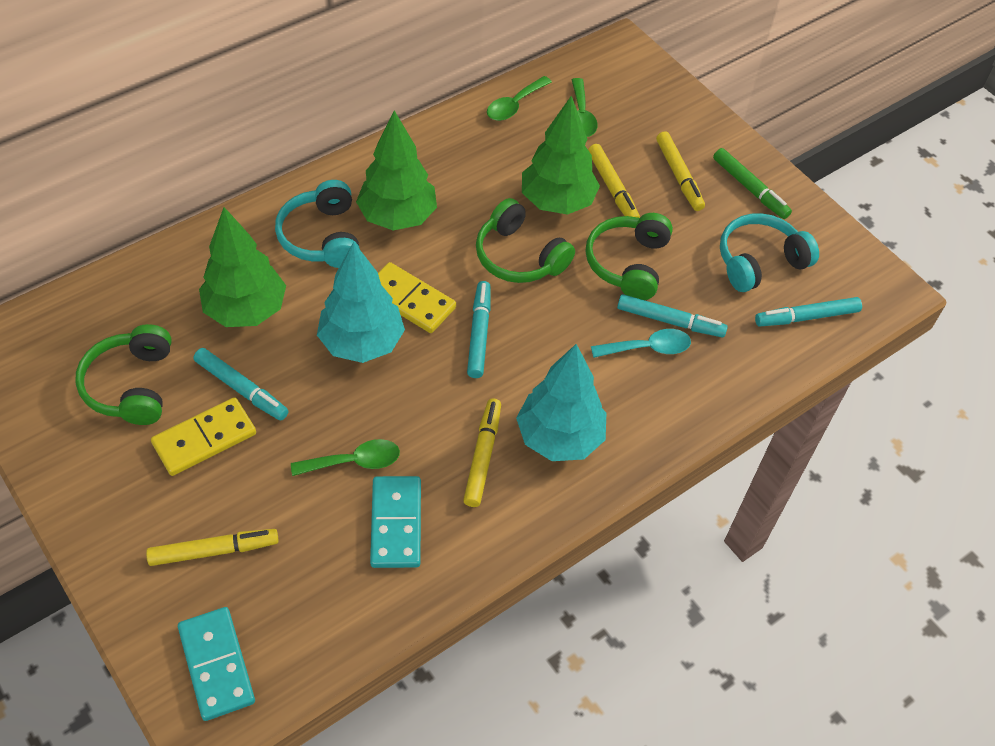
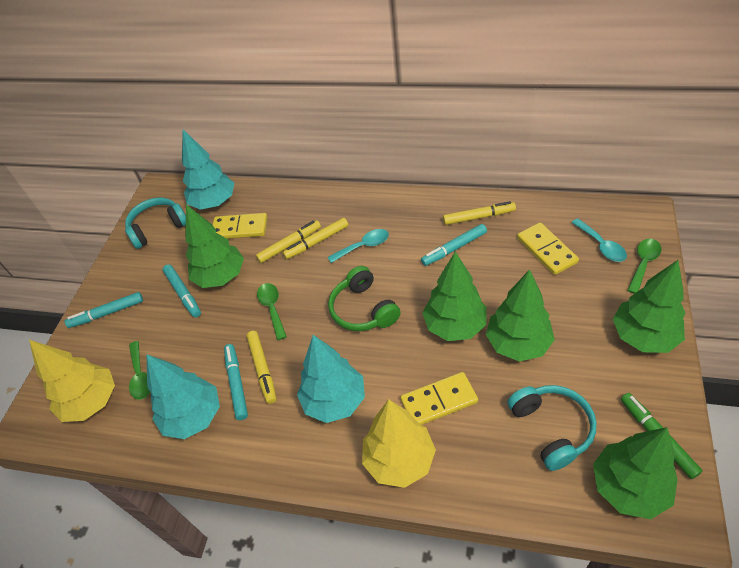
green headphones: 3 -> 1
green tree: 3 -> 5
turquoise domino: 2 -> 0
turquoise spoon: 1 -> 2
turquoise tree: 2 -> 3
yellow domino: 2 -> 3
yellow tree: 0 -> 2

